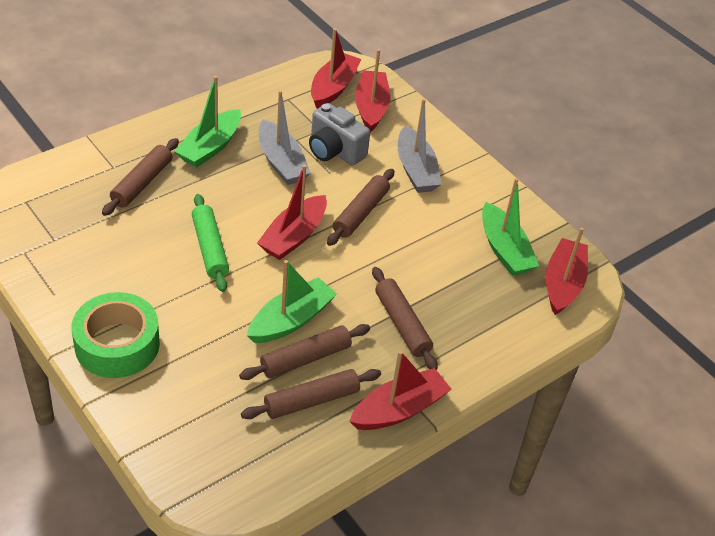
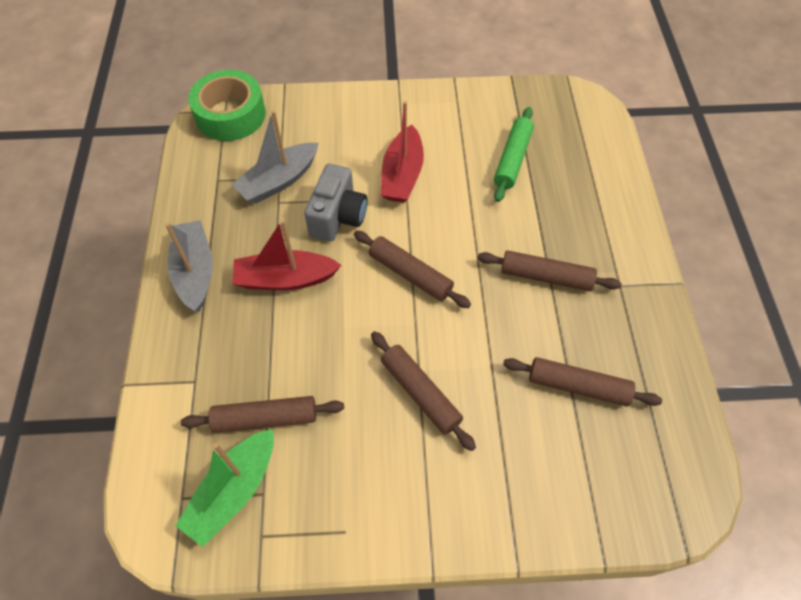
green boat: 3 -> 1
red boat: 5 -> 2

